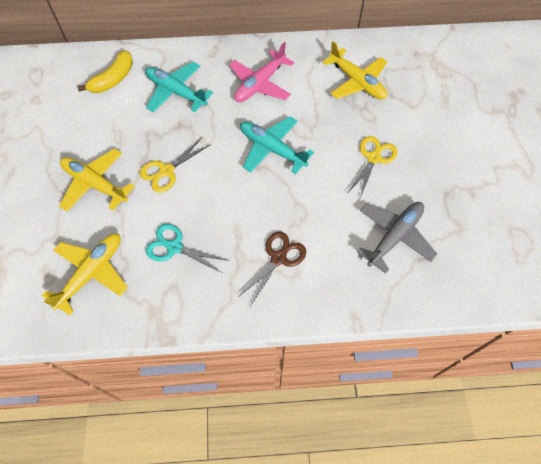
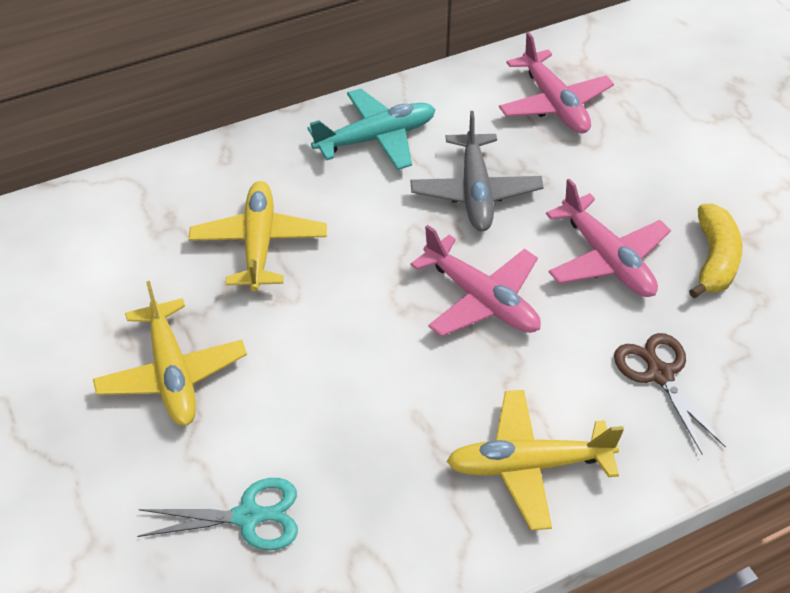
pink plane: 1 -> 3
turquoise plane: 2 -> 1
yellow scissors: 2 -> 0

